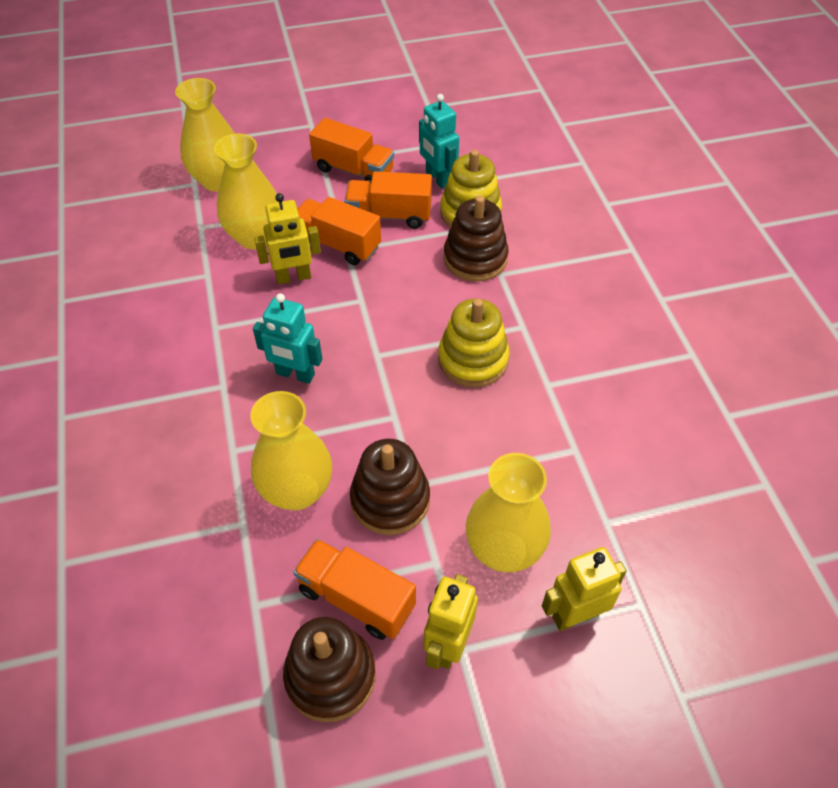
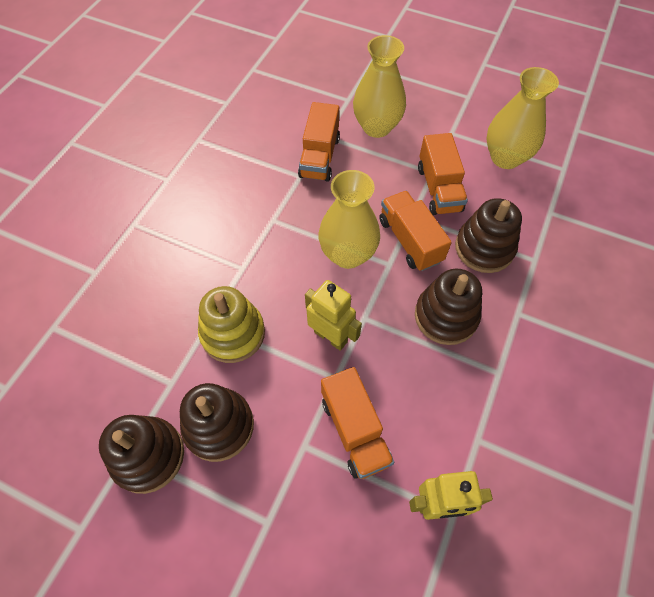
brown stacking toy: 3 -> 4
turquoise robot: 2 -> 0
yellow robot: 3 -> 2
yellow stacking toy: 2 -> 1
yellow vase: 4 -> 3

